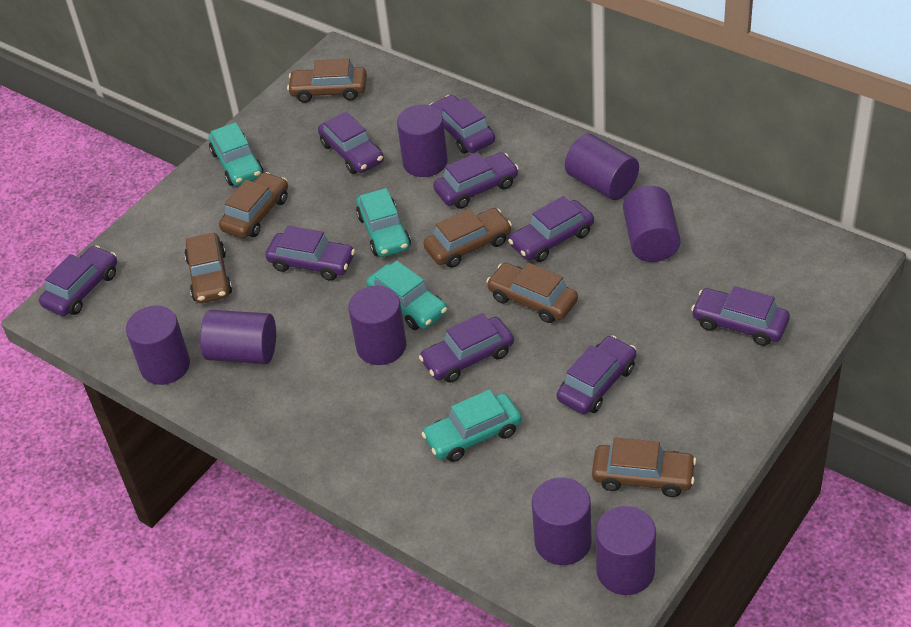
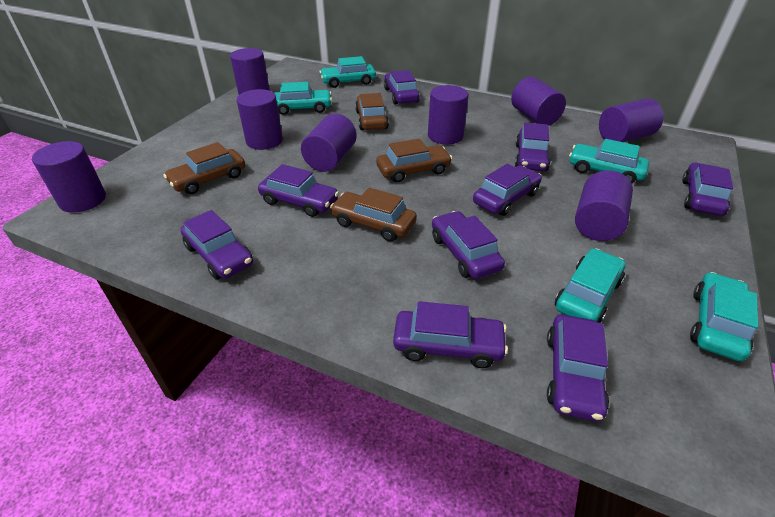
brown car: 6 -> 4
turquoise car: 4 -> 5

